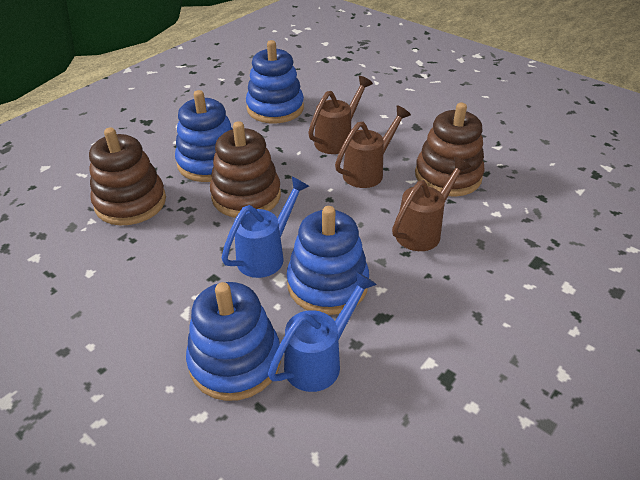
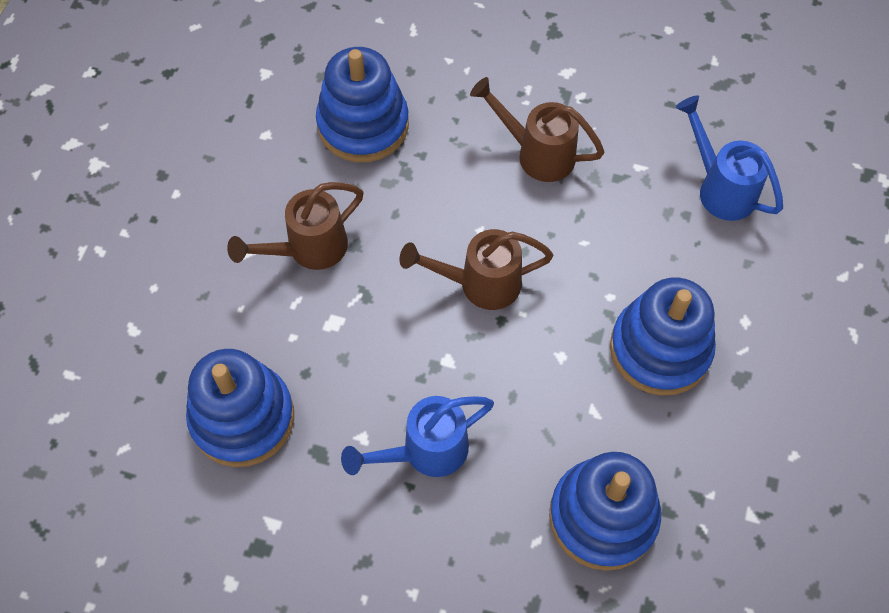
brown stacking toy: 3 -> 0

